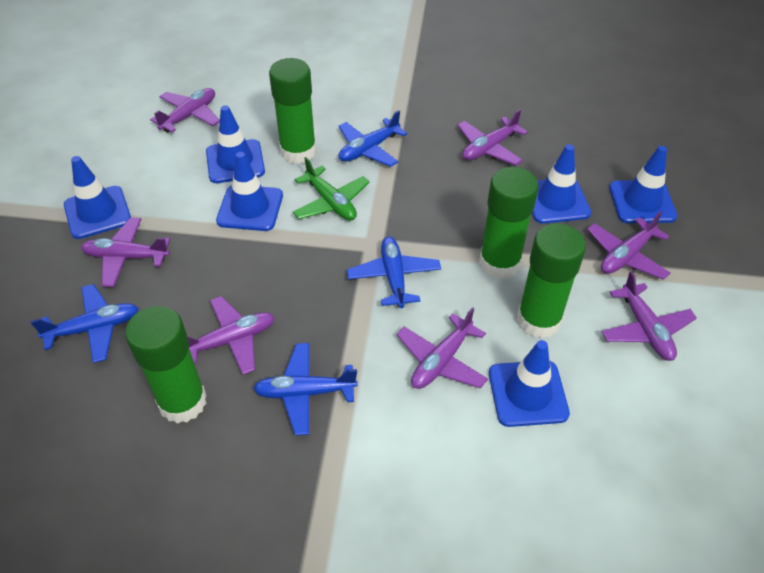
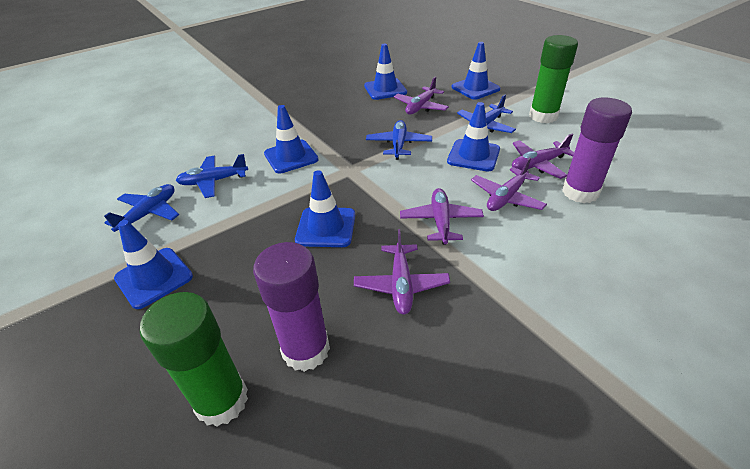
green glue stick: 4 -> 2
green plane: 1 -> 0
purple glue stick: 0 -> 2
purple plane: 7 -> 5

